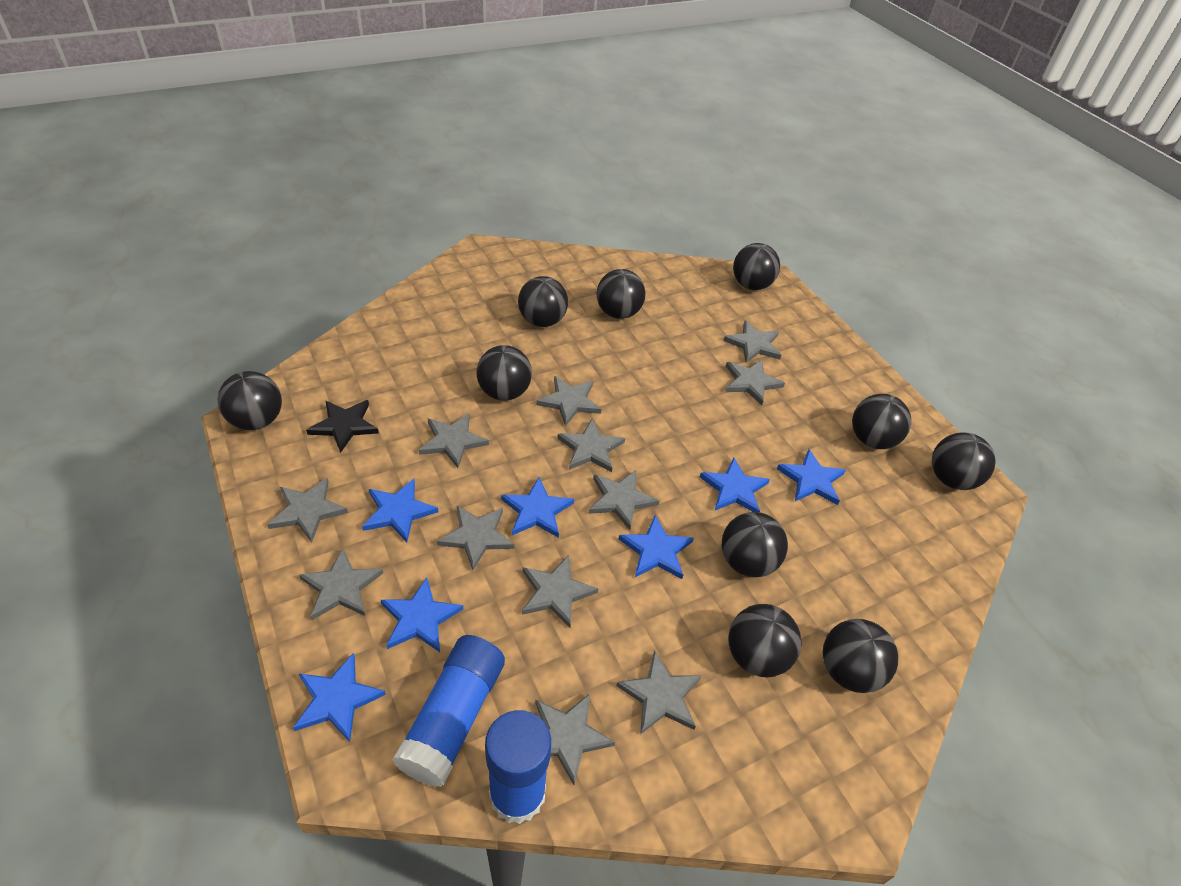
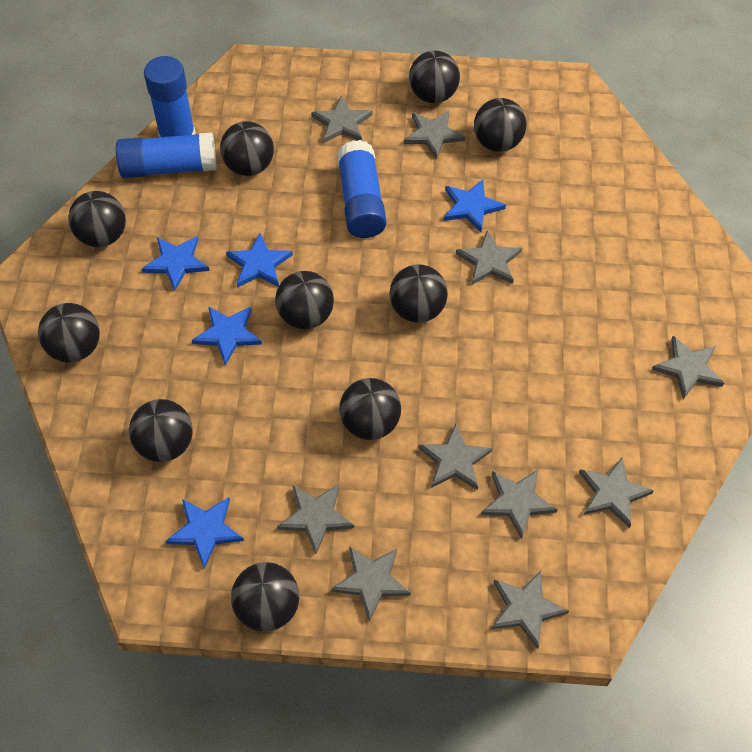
black star: 1 -> 0
blue glue stick: 2 -> 3
blue star: 7 -> 5
grey star: 12 -> 10

